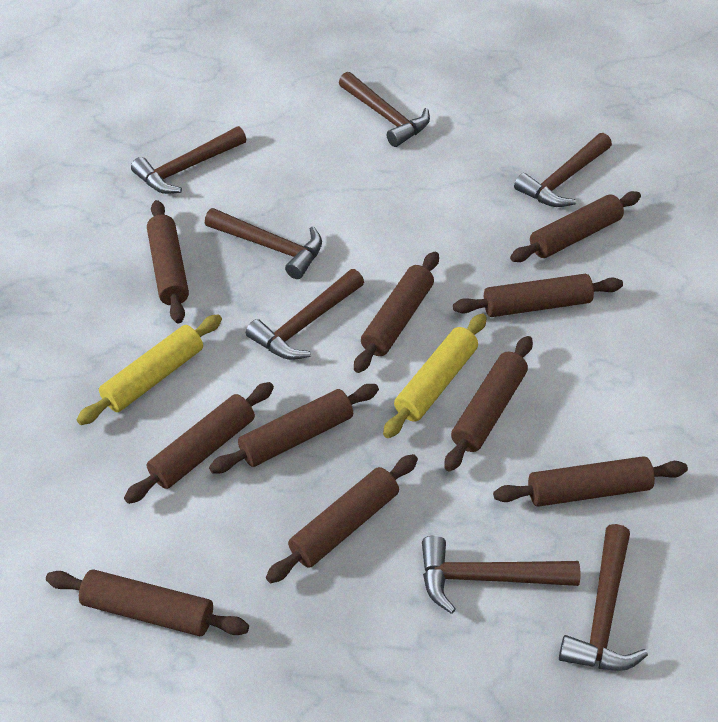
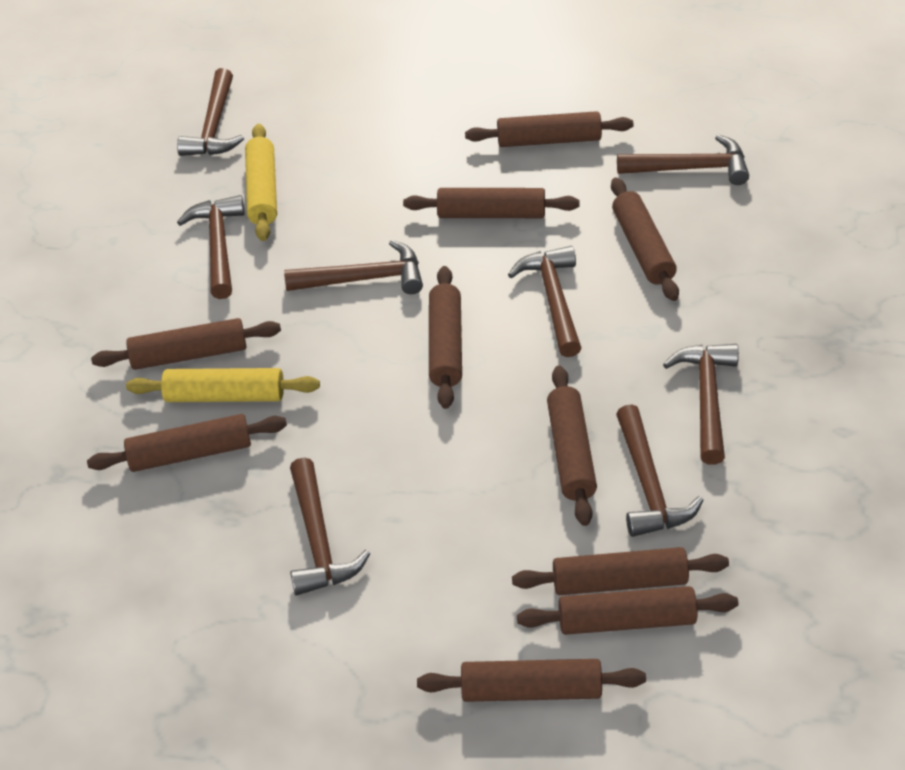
brown hammer: 7 -> 8

